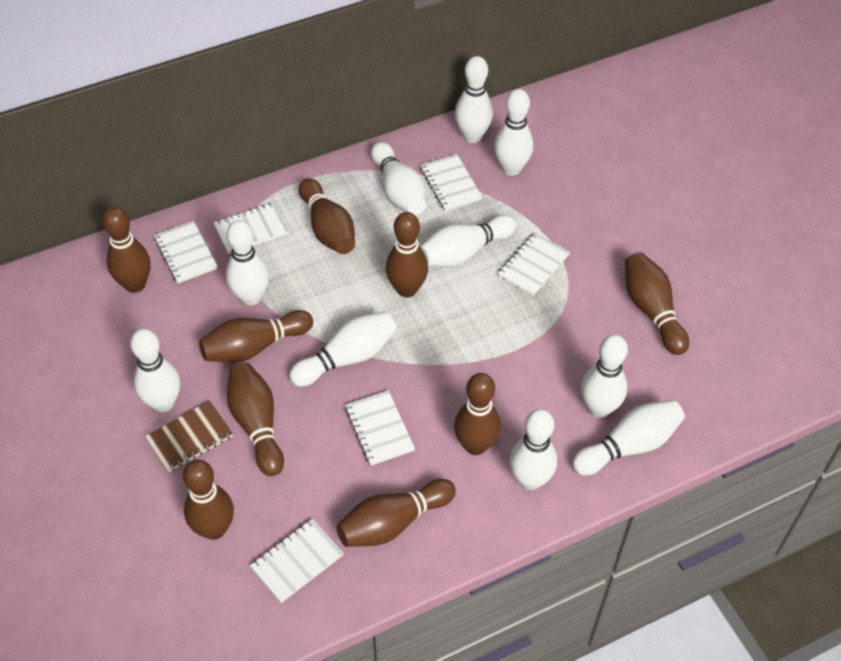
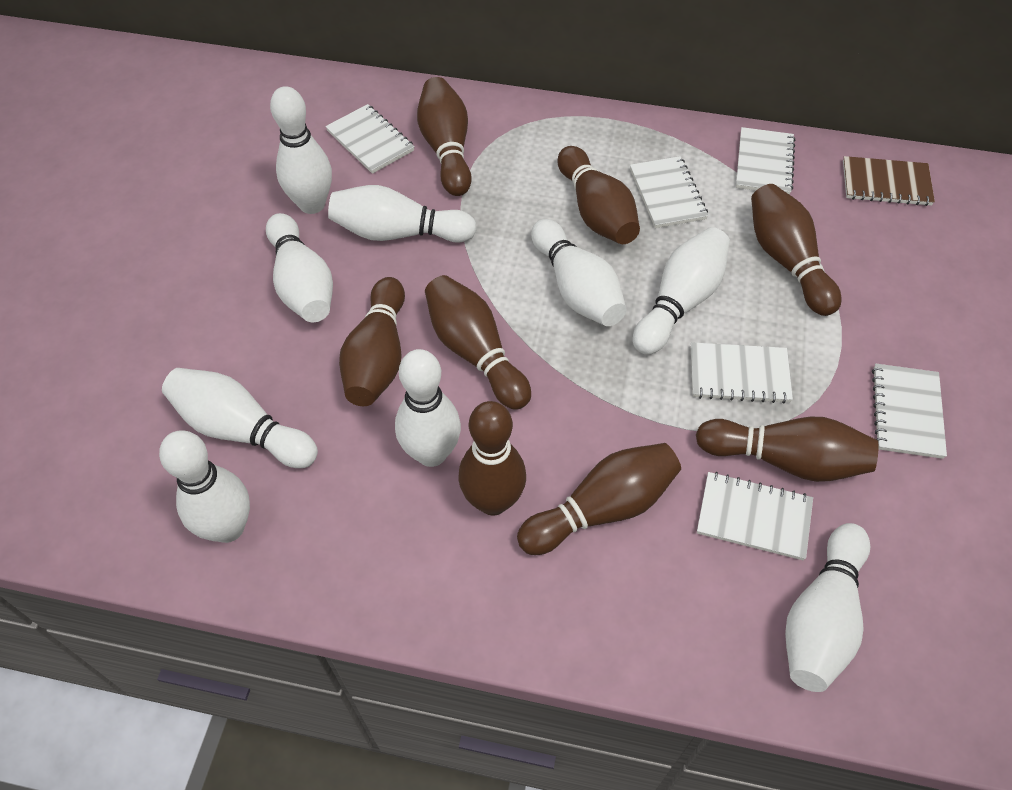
brown bowling pin: 9 -> 8
white bowling pin: 10 -> 9

